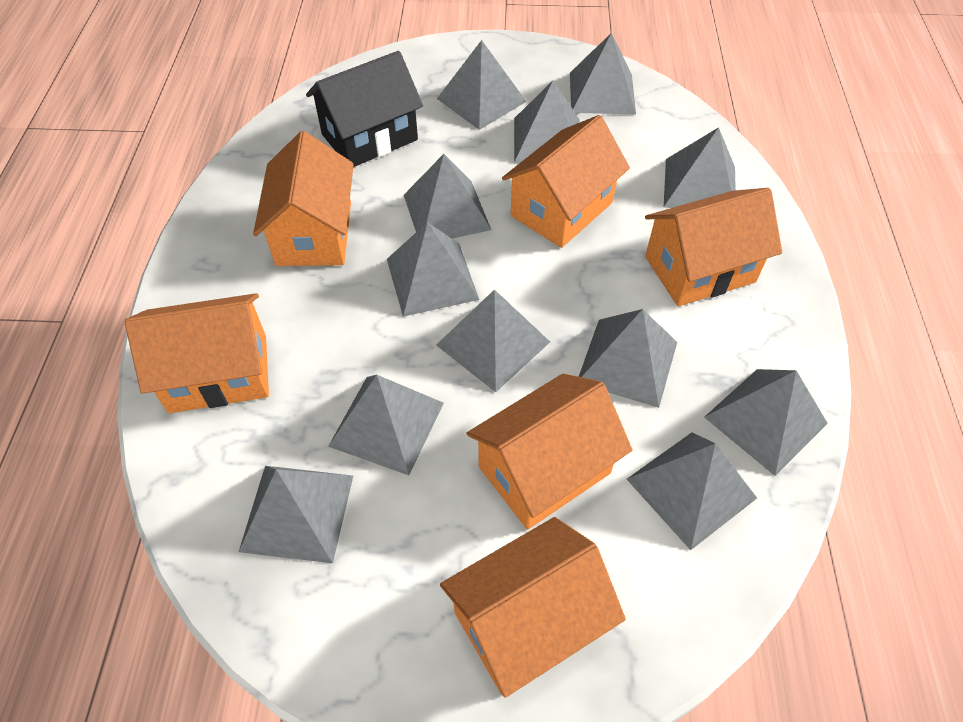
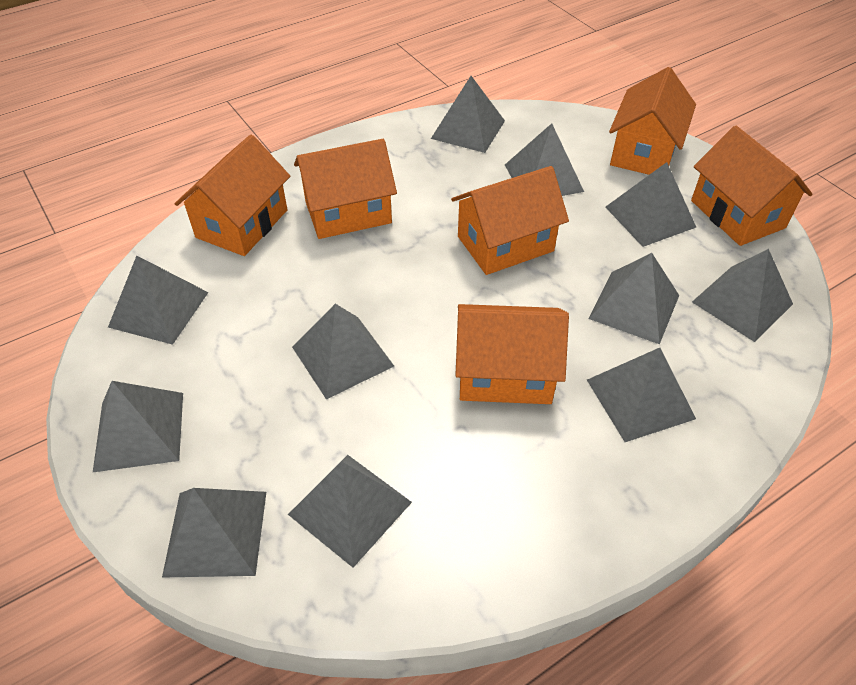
black house: 1 -> 0
grey pyramid: 12 -> 11

